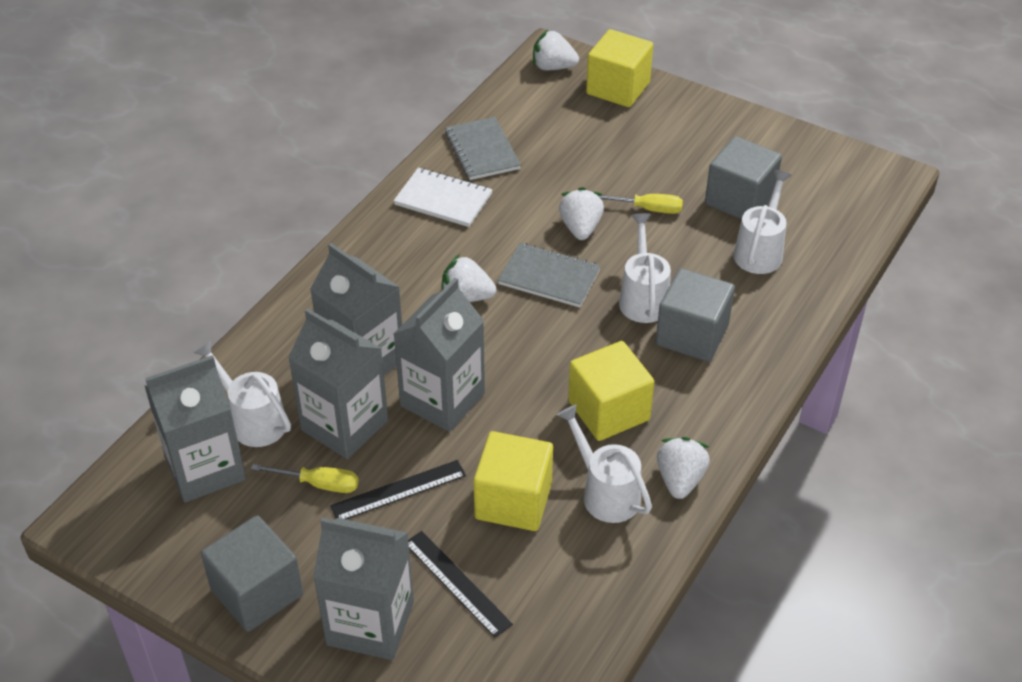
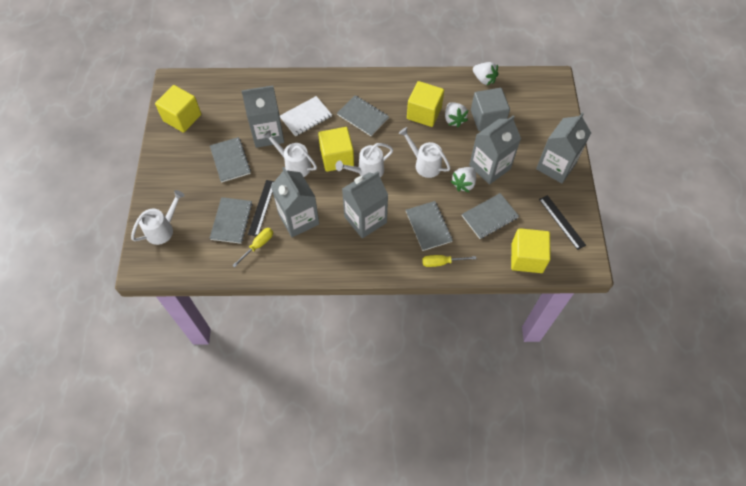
grey cube: 3 -> 1
grey notebook: 2 -> 5
white strawberry: 4 -> 3
yellow cube: 3 -> 4

